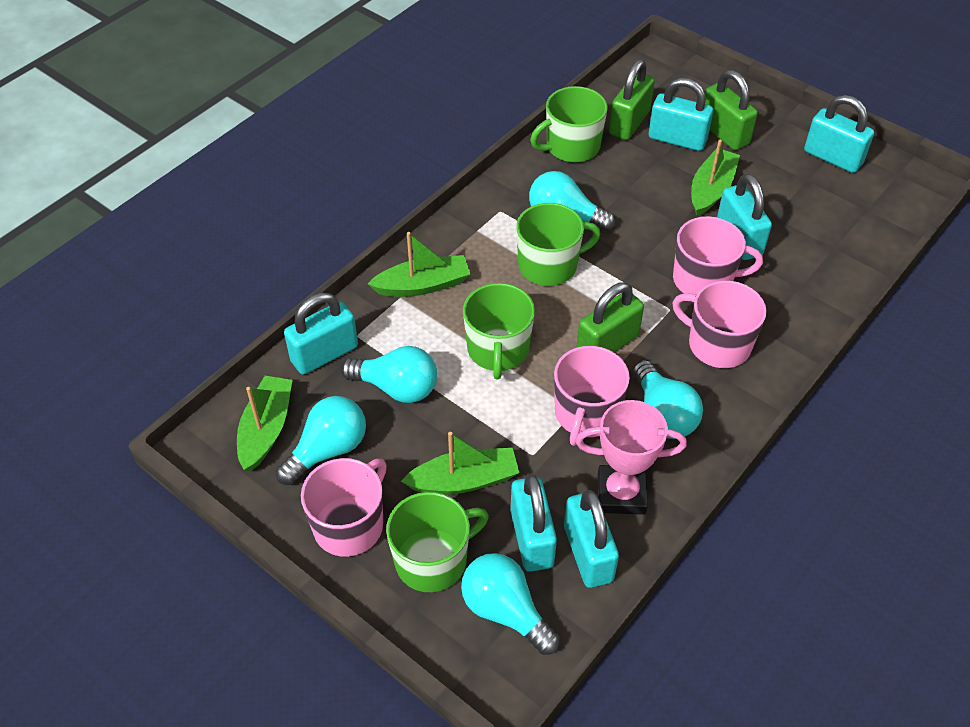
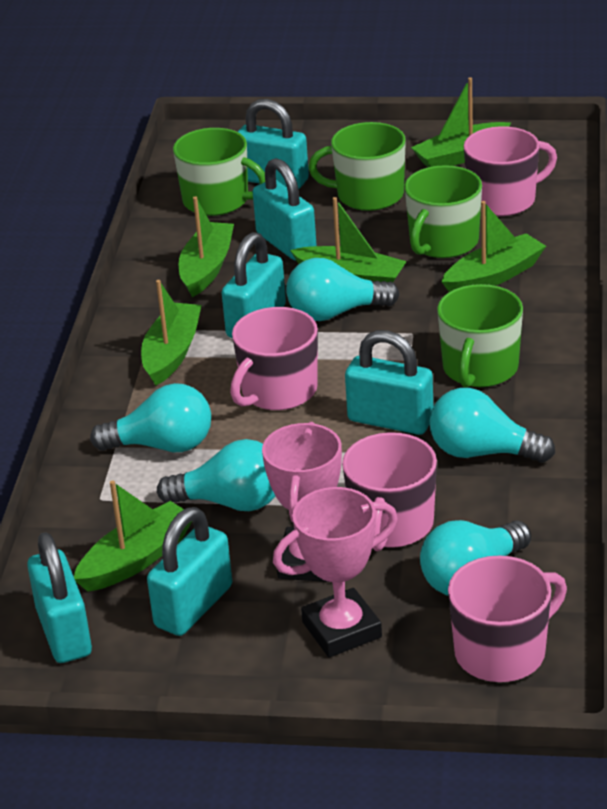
green boat: 4 -> 6
green padlock: 3 -> 0
pink trophy: 1 -> 2

